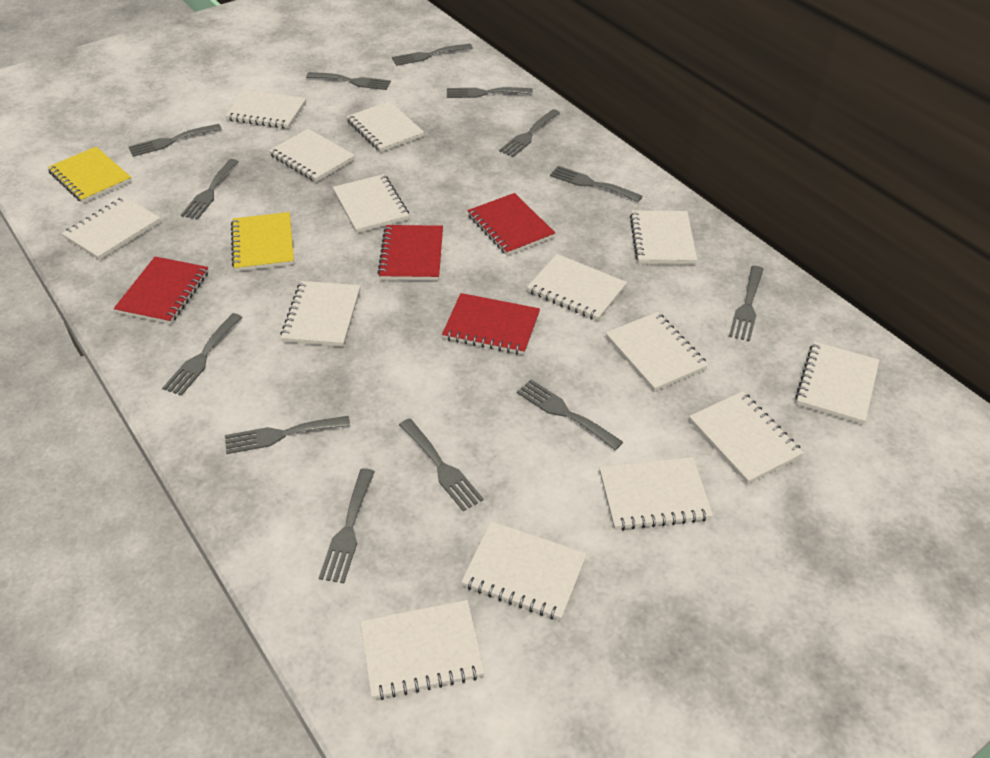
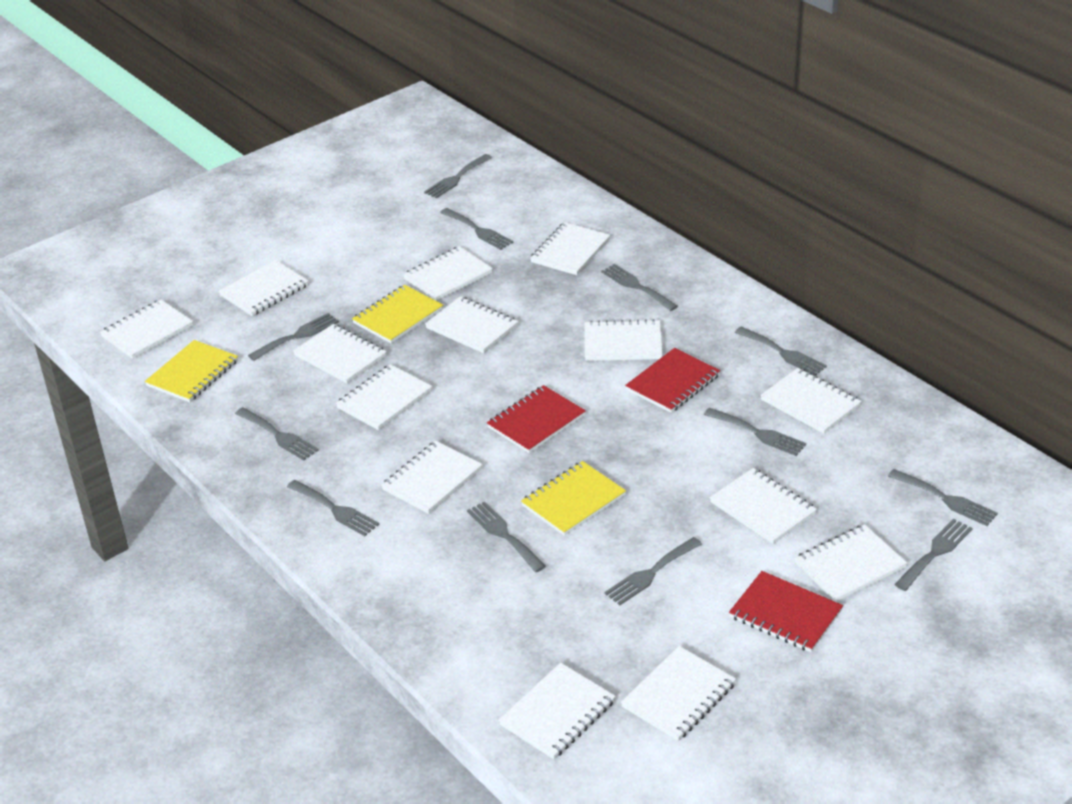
grey fork: 13 -> 12
red notebook: 4 -> 3
yellow notebook: 2 -> 3

